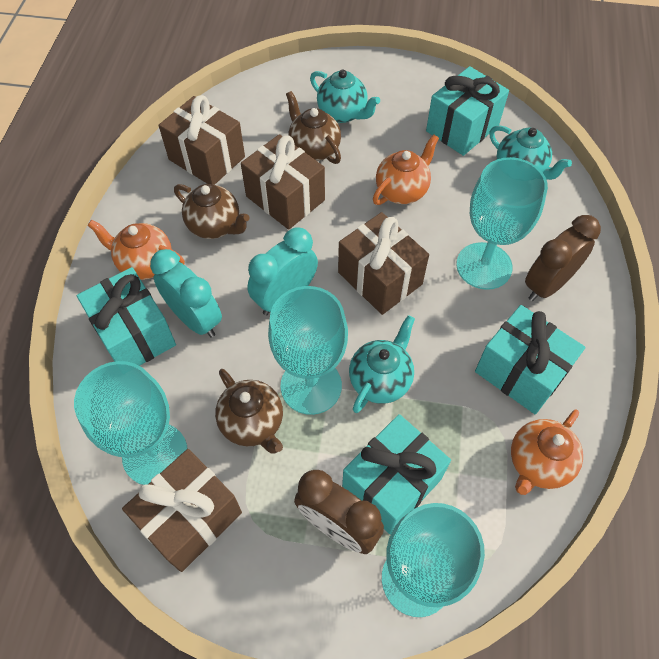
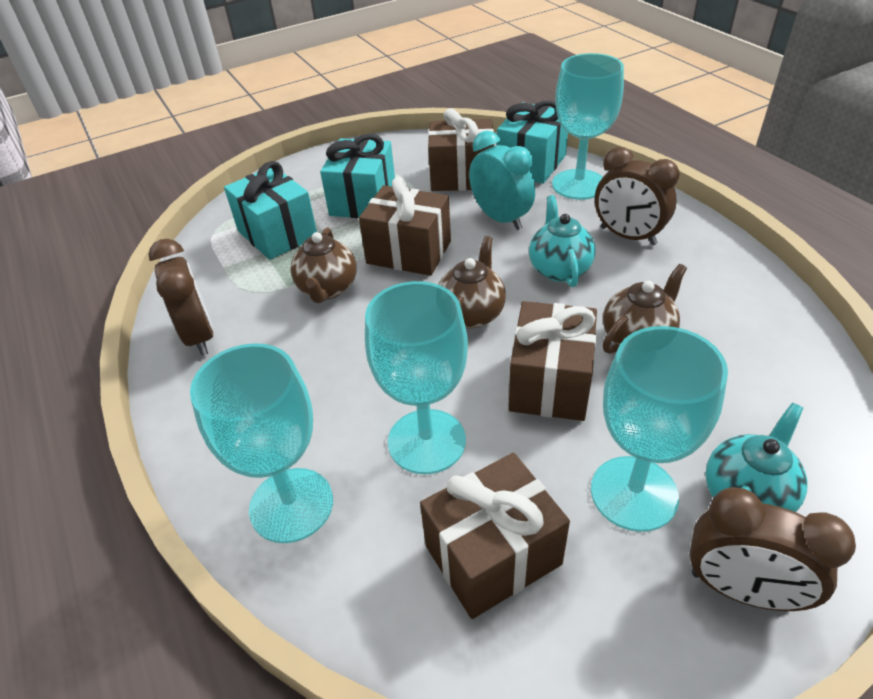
brown clock: 2 -> 3
orange teapot: 3 -> 0
turquoise clock: 2 -> 1
turquoise gift: 4 -> 3
turquoise teapot: 3 -> 2

